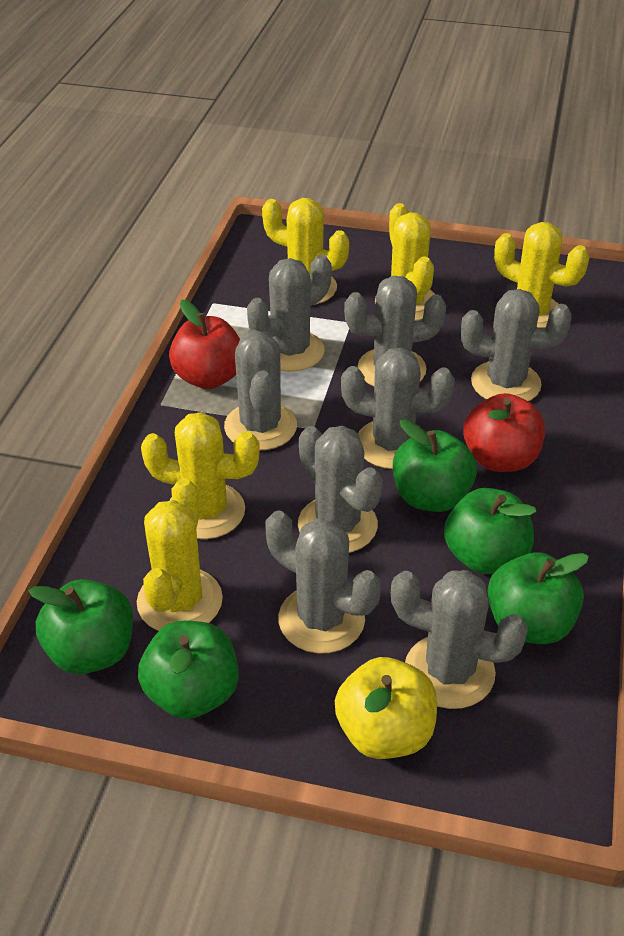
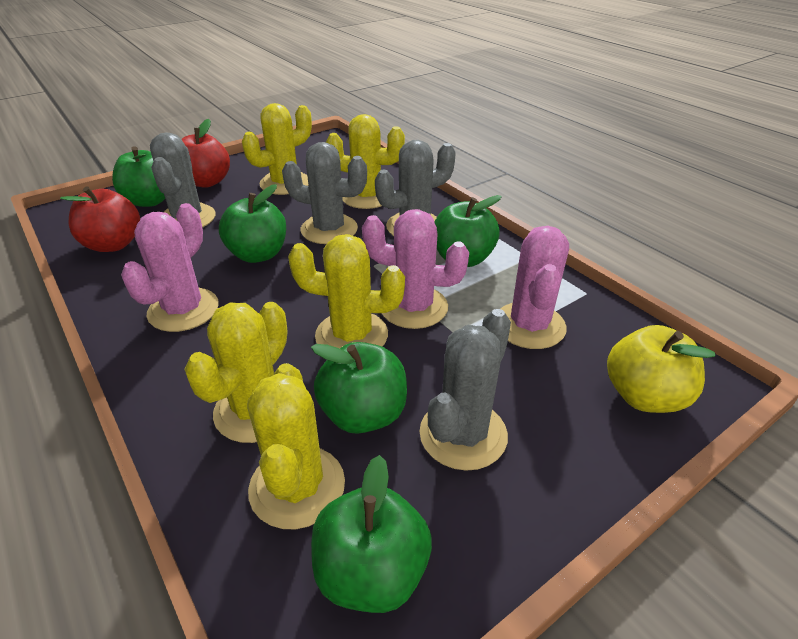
grey cactus: 8 -> 4
pink cactus: 0 -> 3

